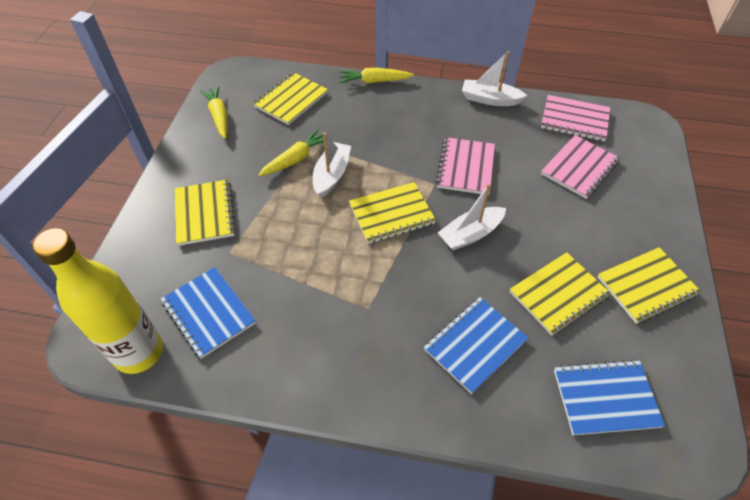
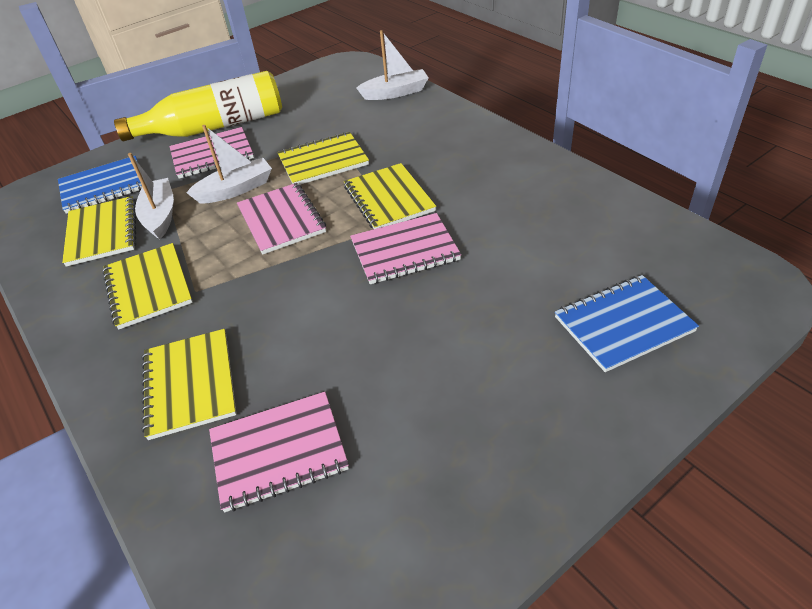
blue notebook: 3 -> 2
pink notebook: 3 -> 4
yellow carrot: 3 -> 0

